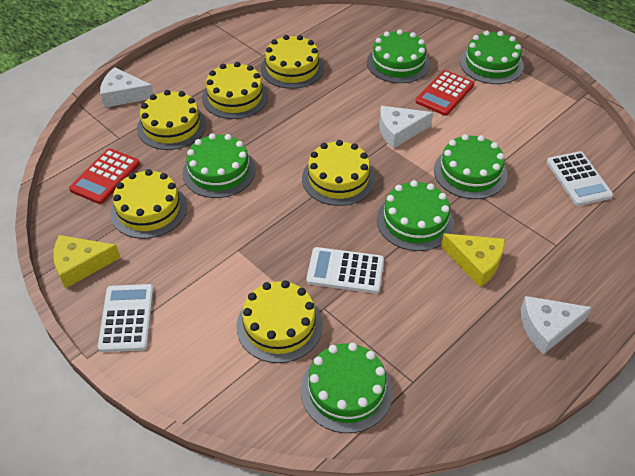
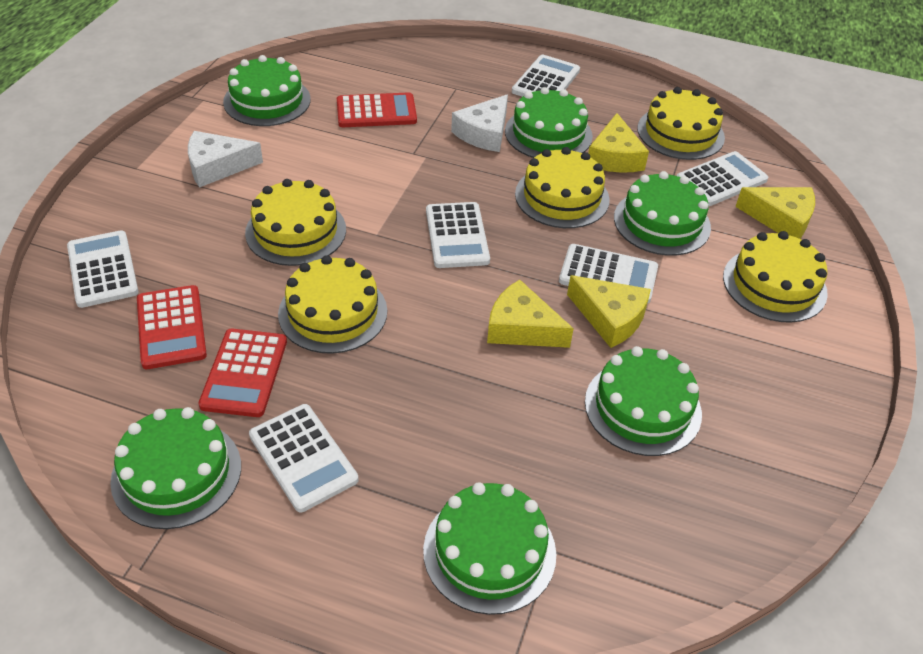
red calculator: 2 -> 3
white calculator: 3 -> 6
white cheese: 3 -> 2
yellow cake: 6 -> 5
yellow cheese: 2 -> 4

